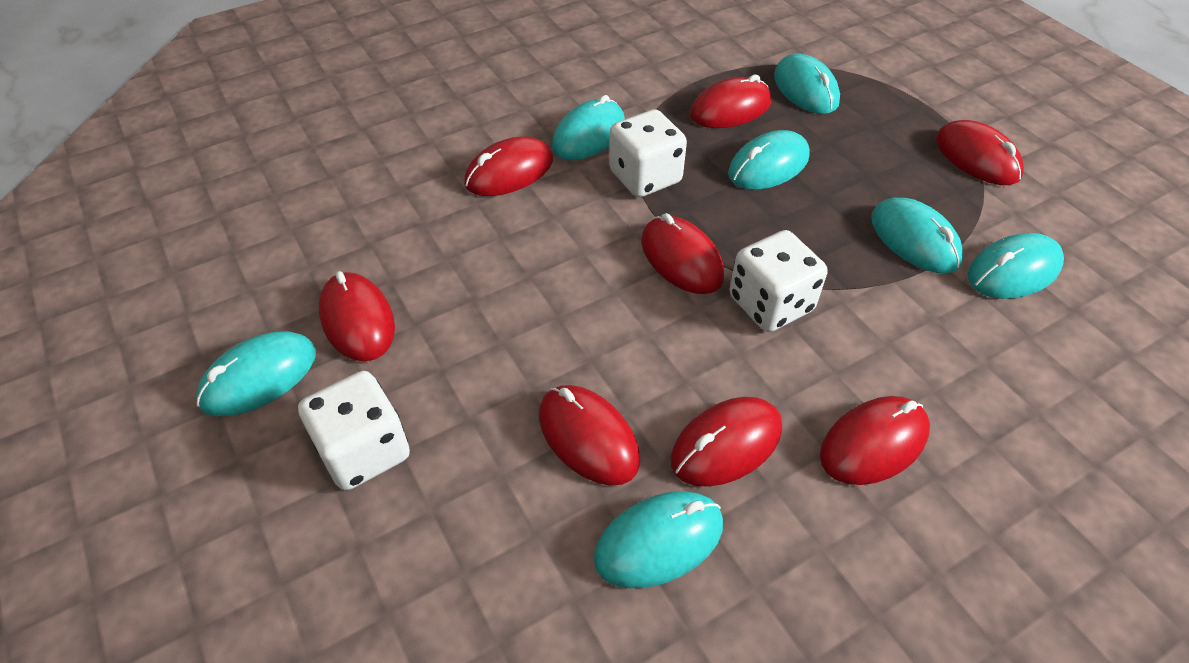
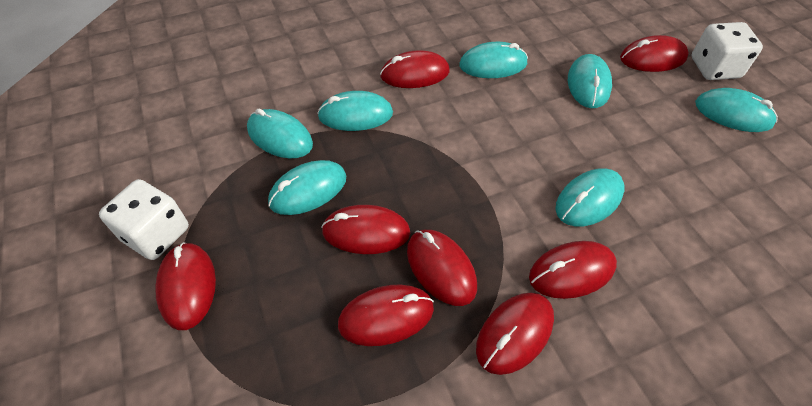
white dice: 3 -> 2

